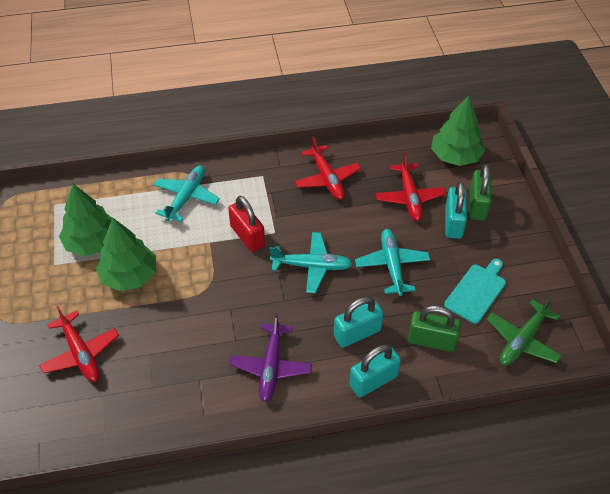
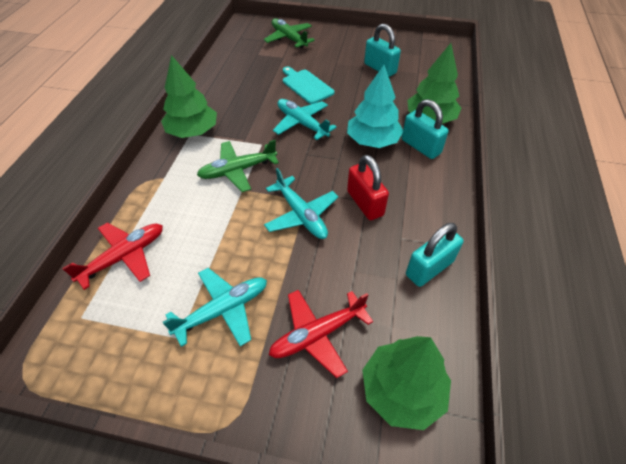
green padlock: 2 -> 0
green plane: 1 -> 2
purple plane: 1 -> 0
red plane: 3 -> 2
turquoise tree: 0 -> 1

